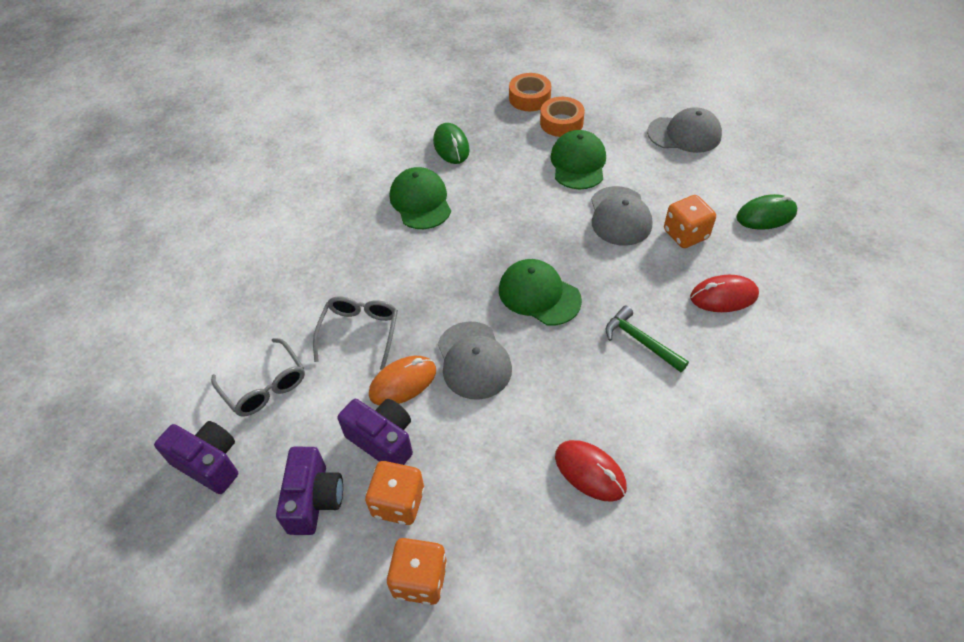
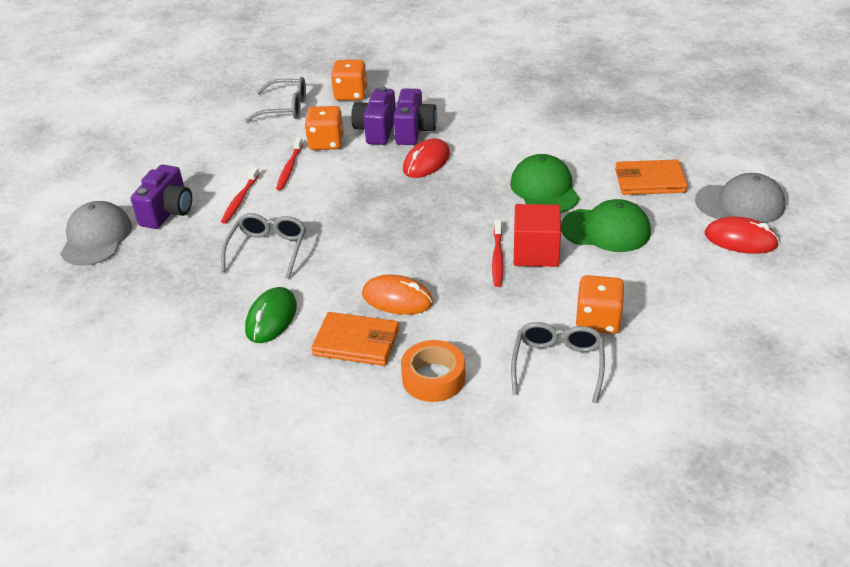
green cap: 3 -> 2
green hammer: 1 -> 0
green mouse: 2 -> 1
grey cap: 3 -> 2
grey glasses: 2 -> 3
orange tape: 2 -> 1
orange wallet: 0 -> 2
red cube: 0 -> 1
red toothbrush: 0 -> 3

